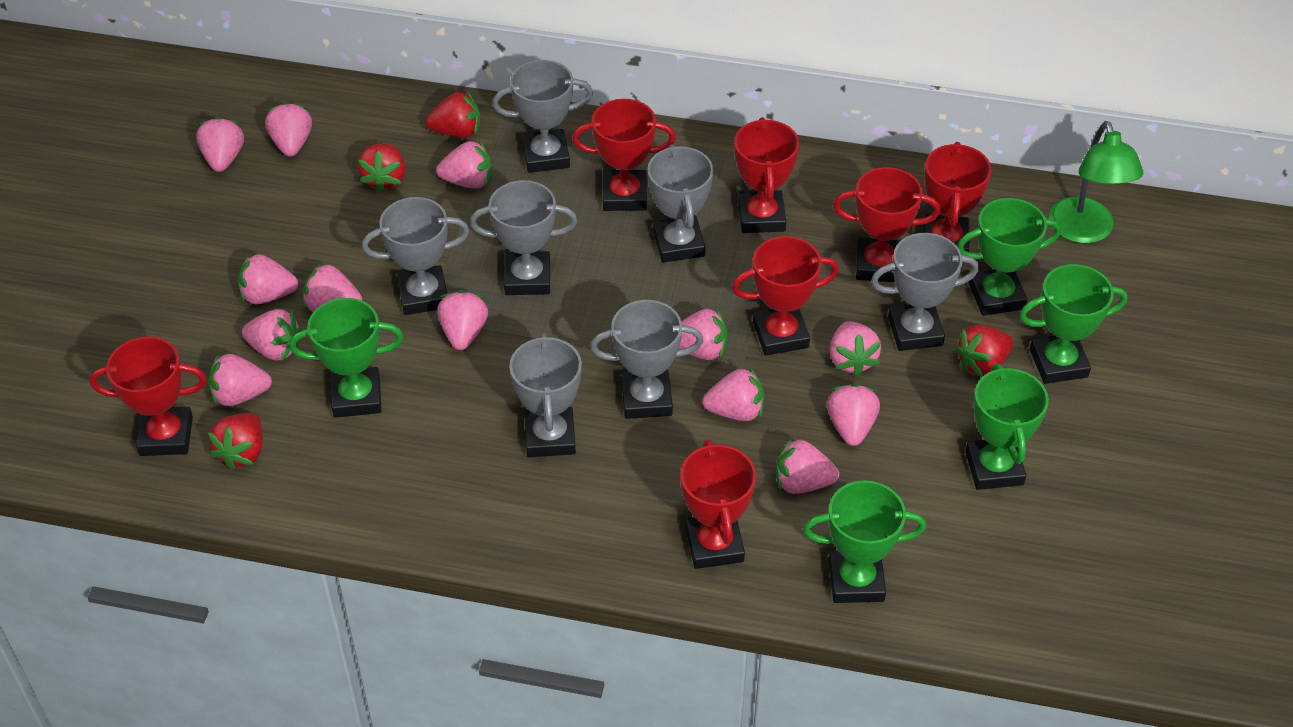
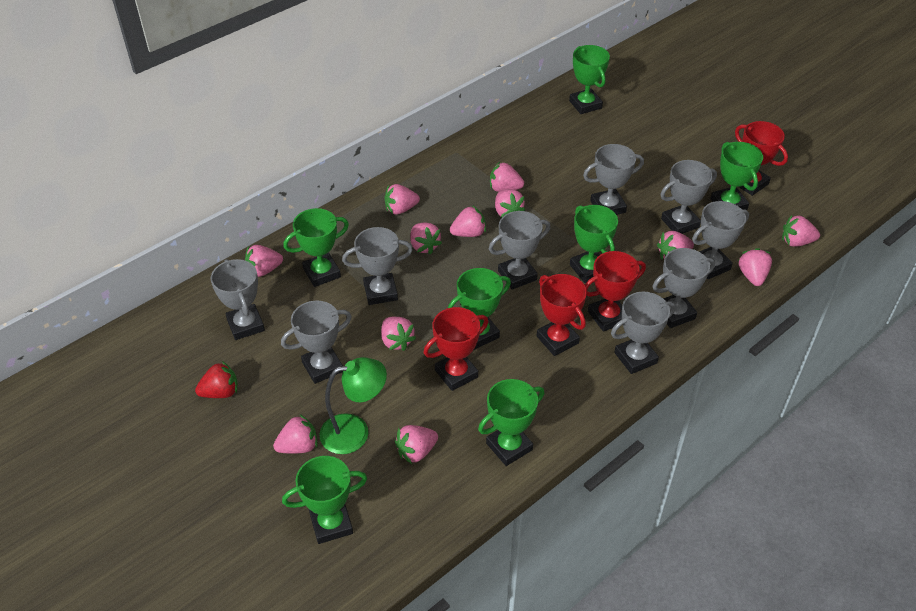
green trophy: 5 -> 7
grey trophy: 7 -> 9
pink strawberry: 13 -> 12
red strawberry: 4 -> 1
red trophy: 7 -> 4

